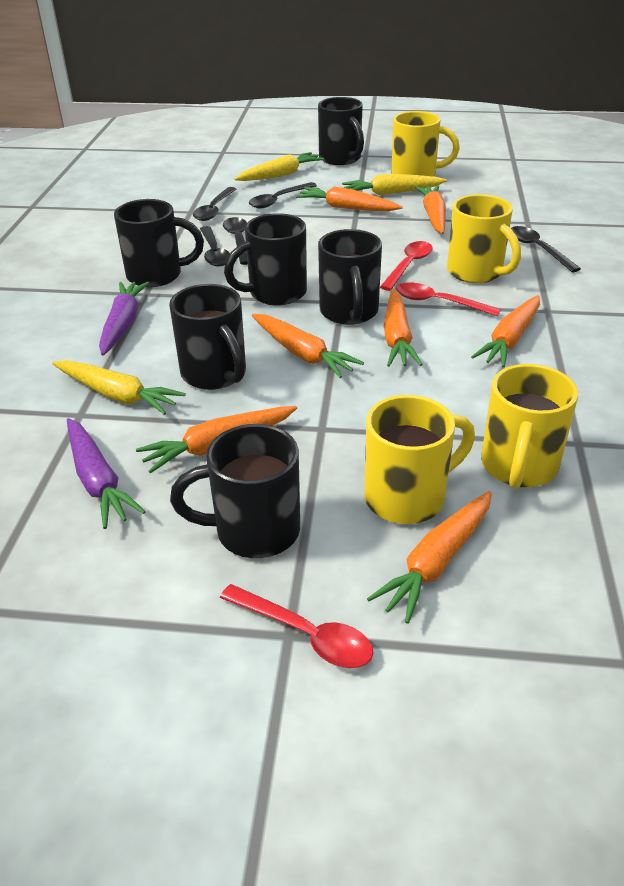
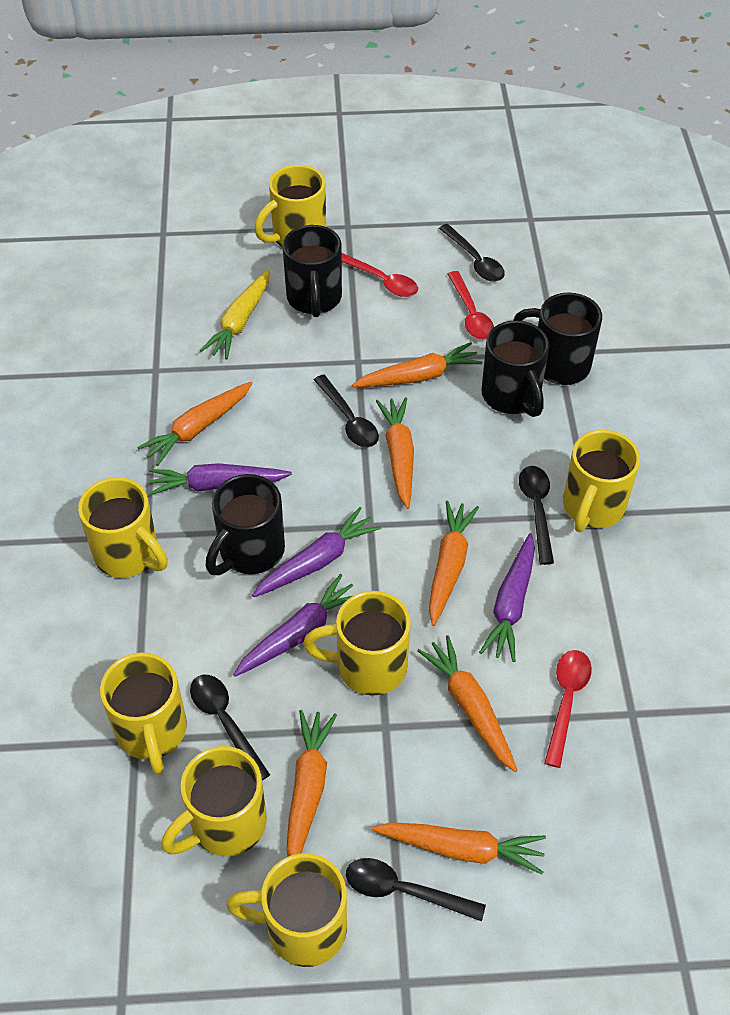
black mug: 6 -> 4
purple carrot: 2 -> 4
yellow carrot: 3 -> 1
yellow mug: 4 -> 7

